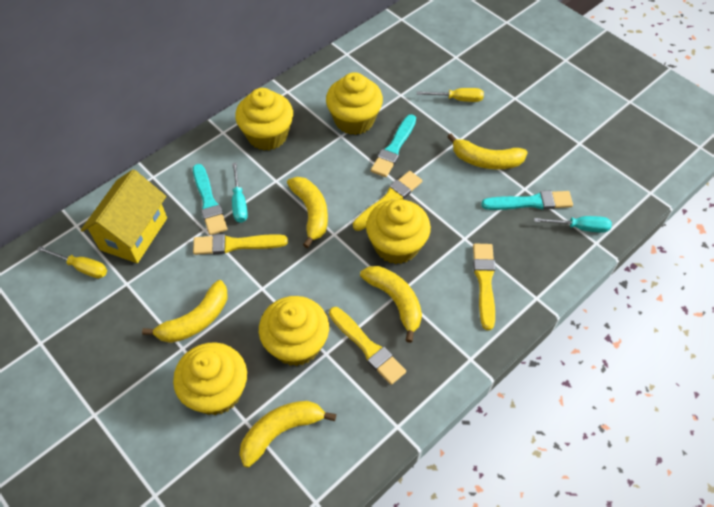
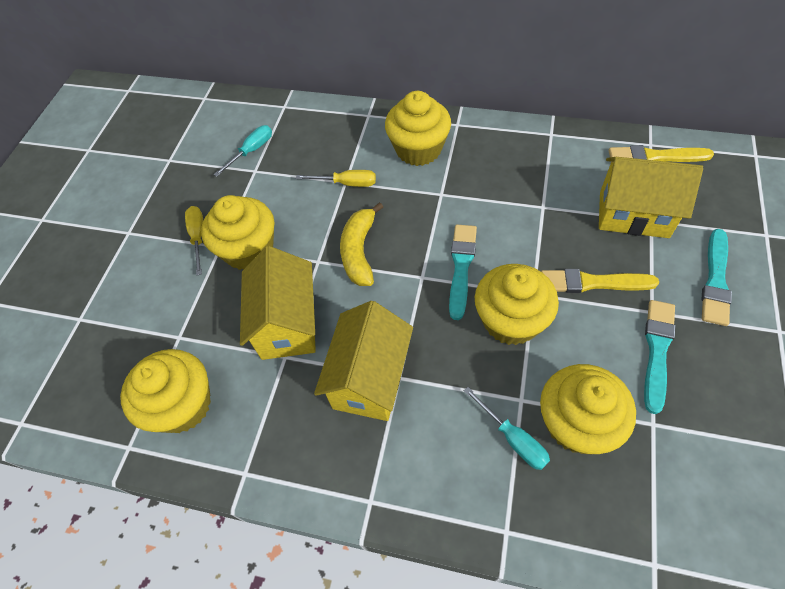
yellow banana: 5 -> 1
yellow brush: 4 -> 2
yellow house: 1 -> 3

